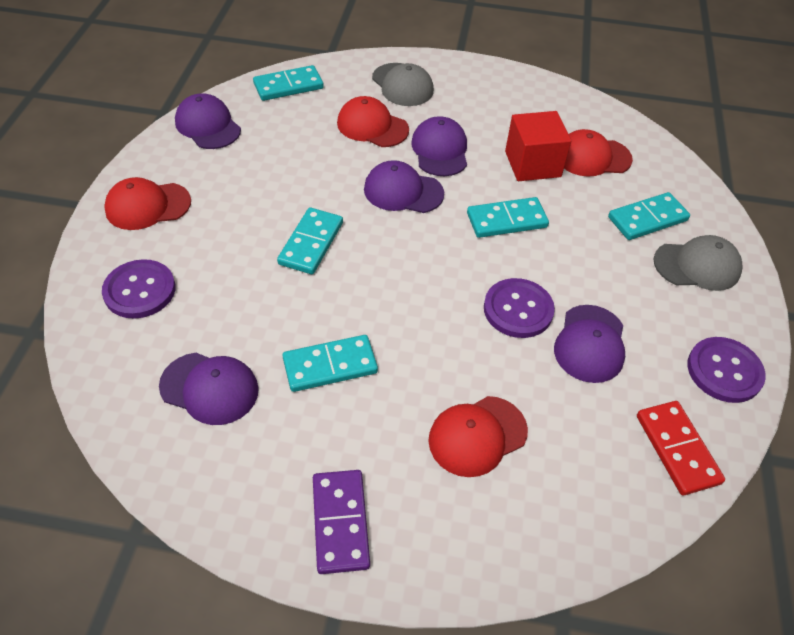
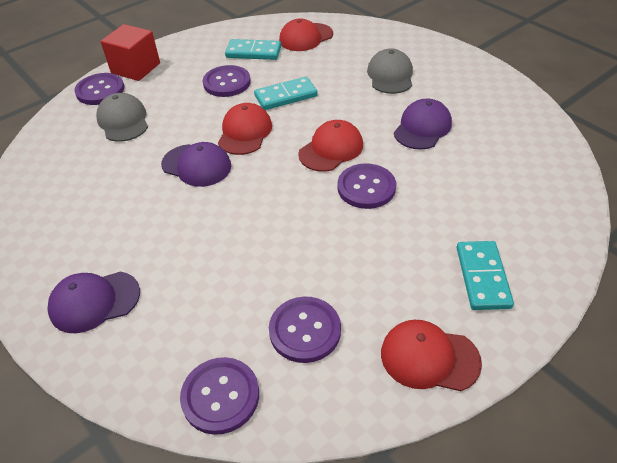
purple button: 3 -> 5
purple cap: 5 -> 3
purple domino: 1 -> 0
red domino: 1 -> 0
turquoise domino: 5 -> 3

